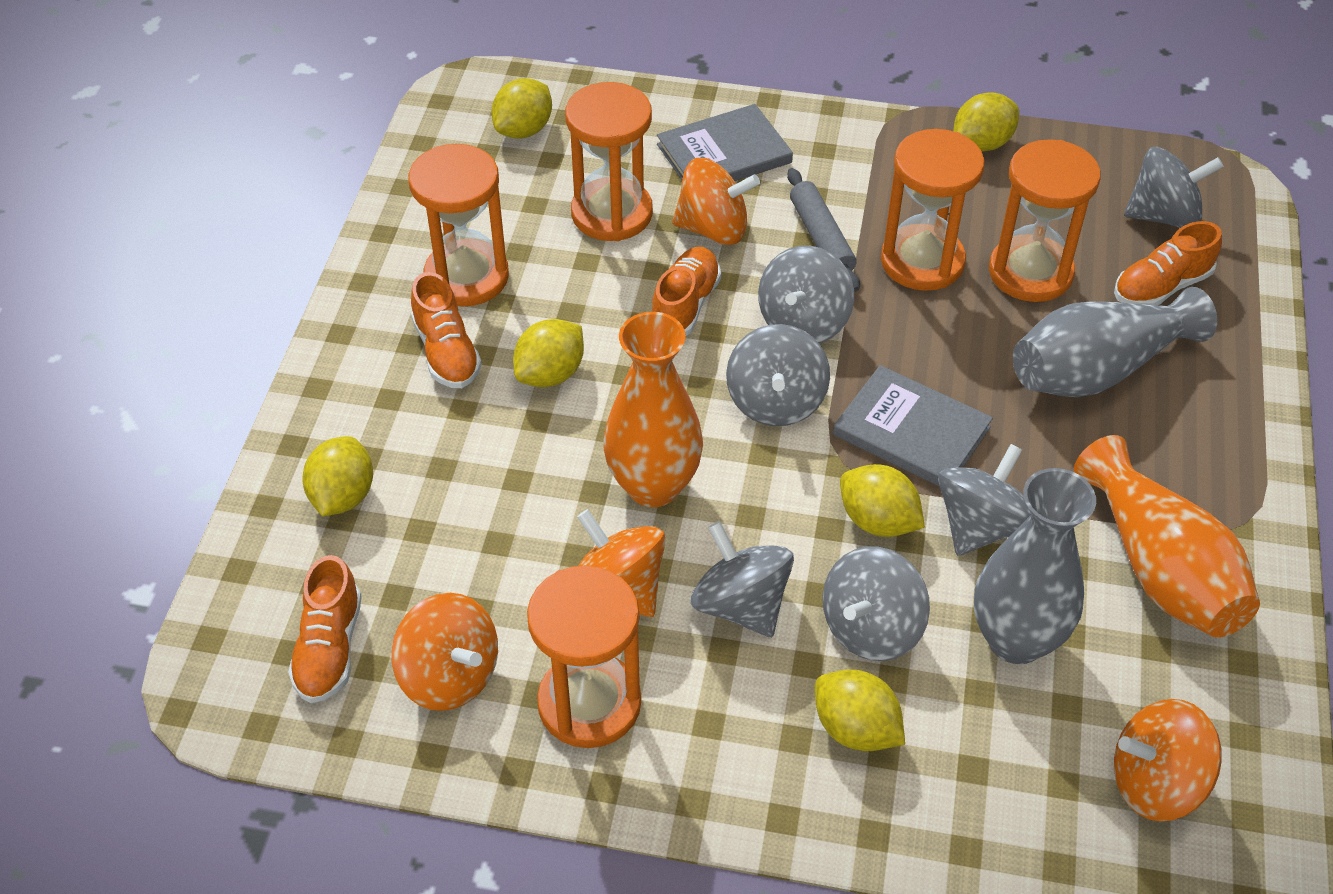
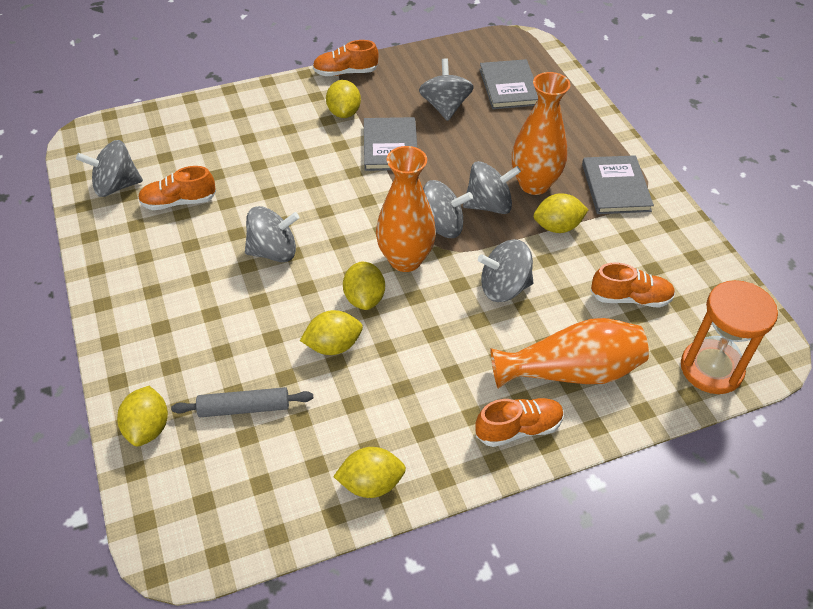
grey book: 2 -> 3
grey vase: 2 -> 0
orange hourglass: 5 -> 1
orange spinning top: 4 -> 0
orange vase: 2 -> 3

